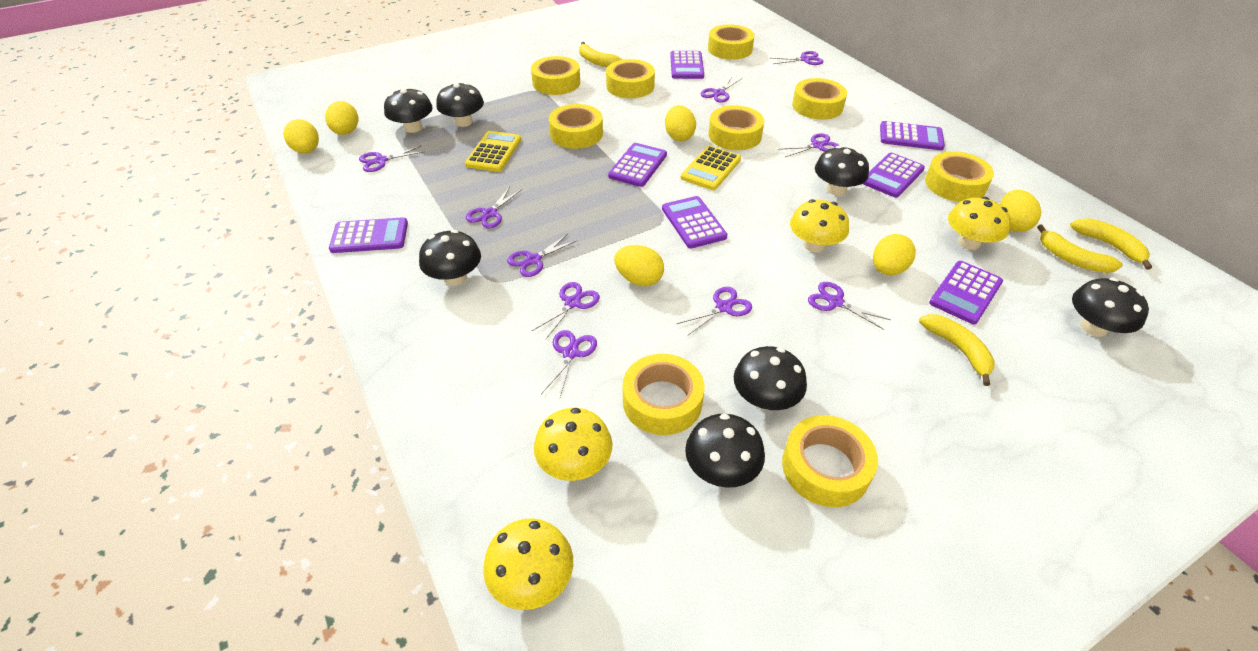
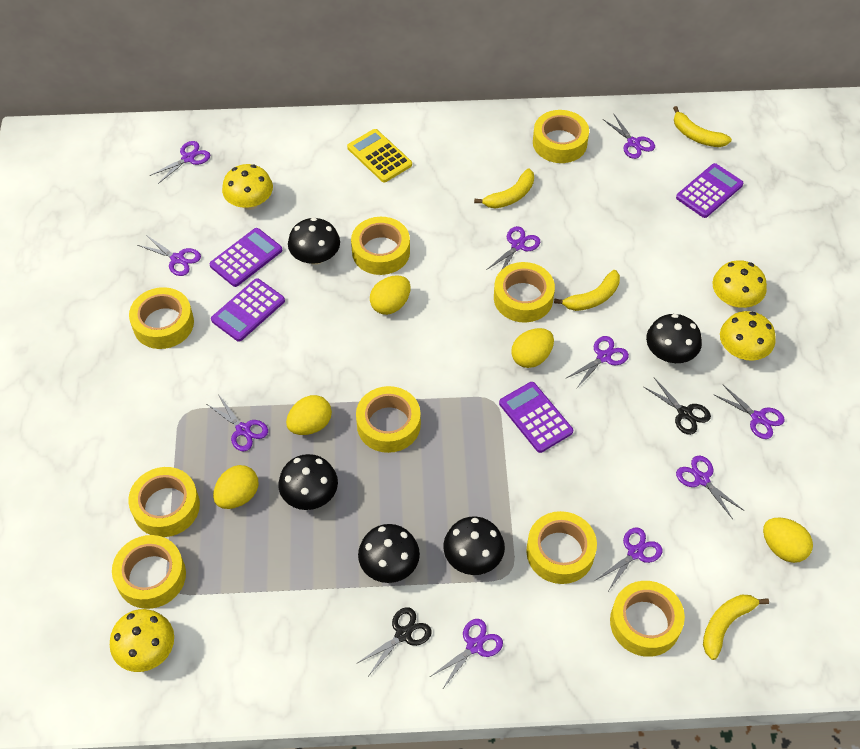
black mushroom: 7 -> 5
black scissors: 0 -> 2
purple calculator: 7 -> 4
yellow calculator: 2 -> 1
yellow egg: 6 -> 5

